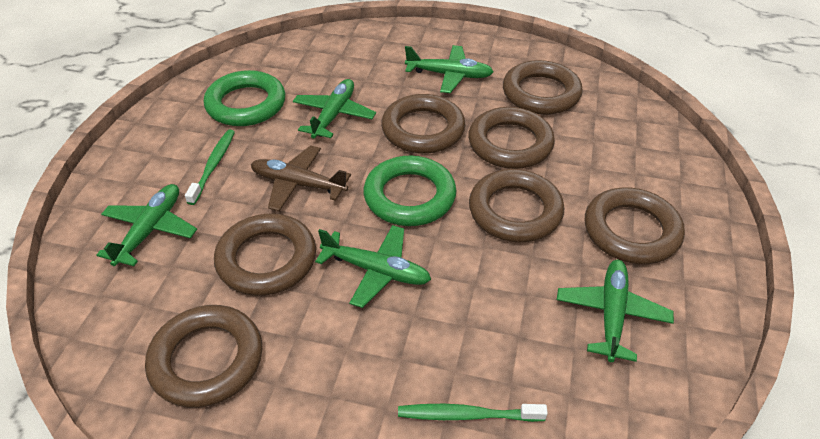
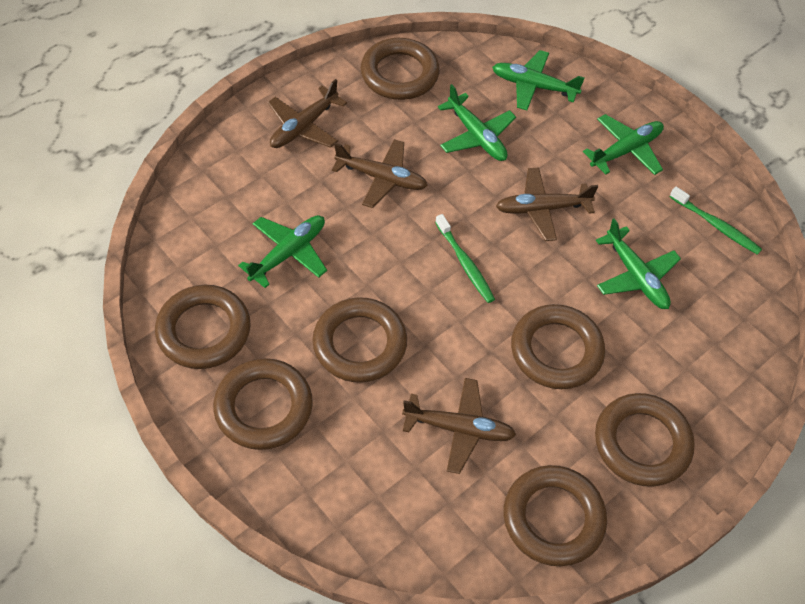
brown plane: 1 -> 4
green ring: 2 -> 0

